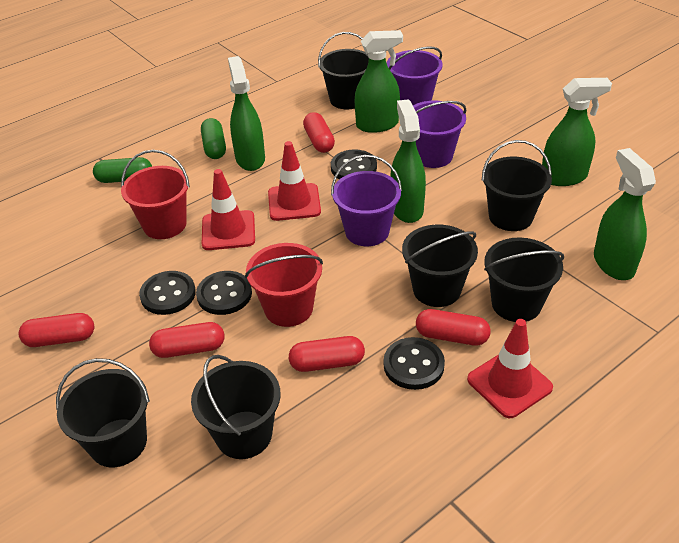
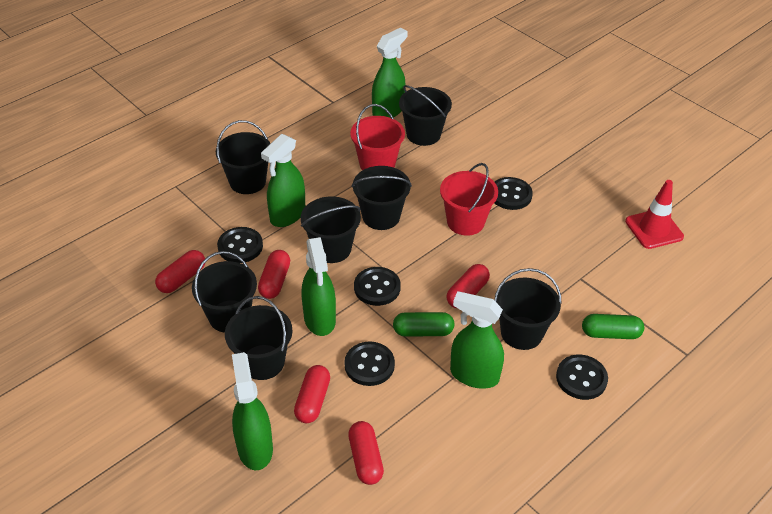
black bucket: 6 -> 7
black button: 4 -> 5
purple bucket: 3 -> 0
red traffic cone: 3 -> 1

